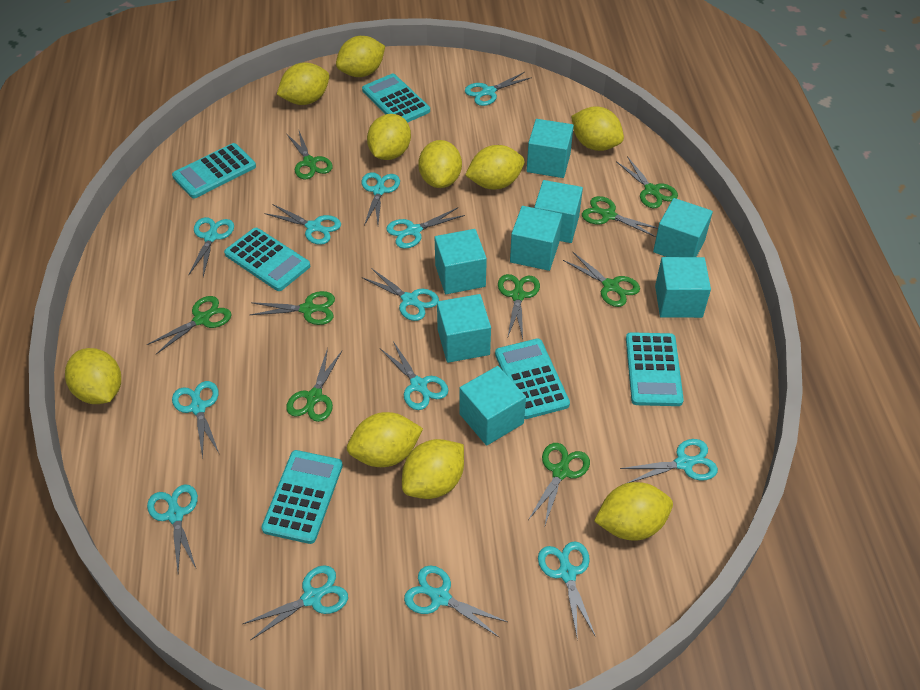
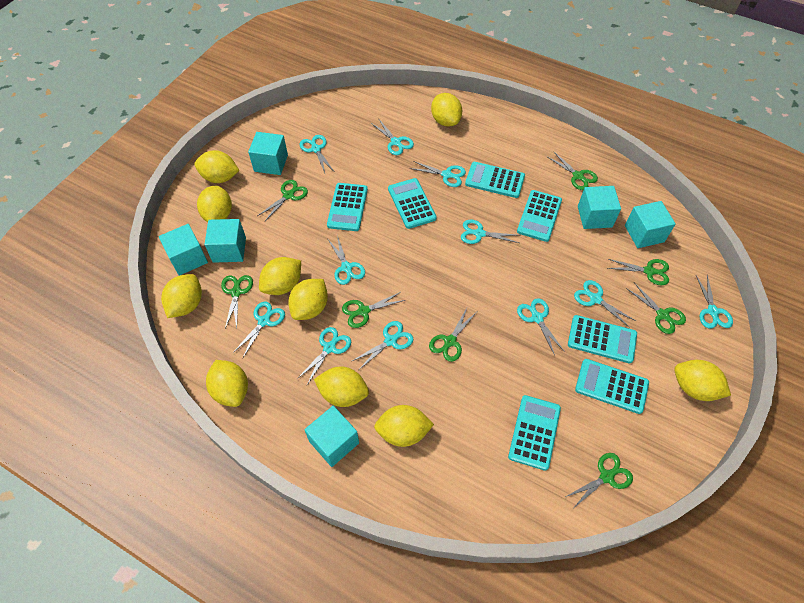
green scissors: 9 -> 8
turquoise calculator: 6 -> 7
turquoise cube: 8 -> 6
turquoise scissors: 13 -> 11

